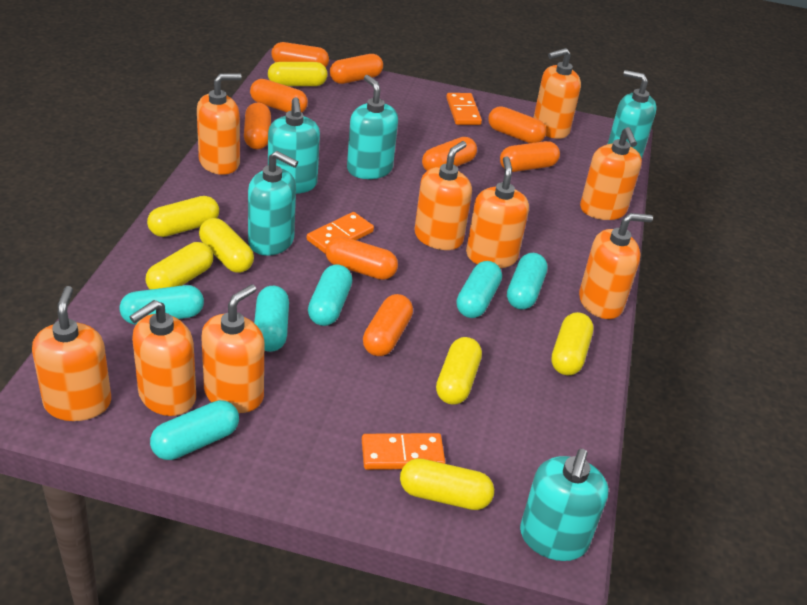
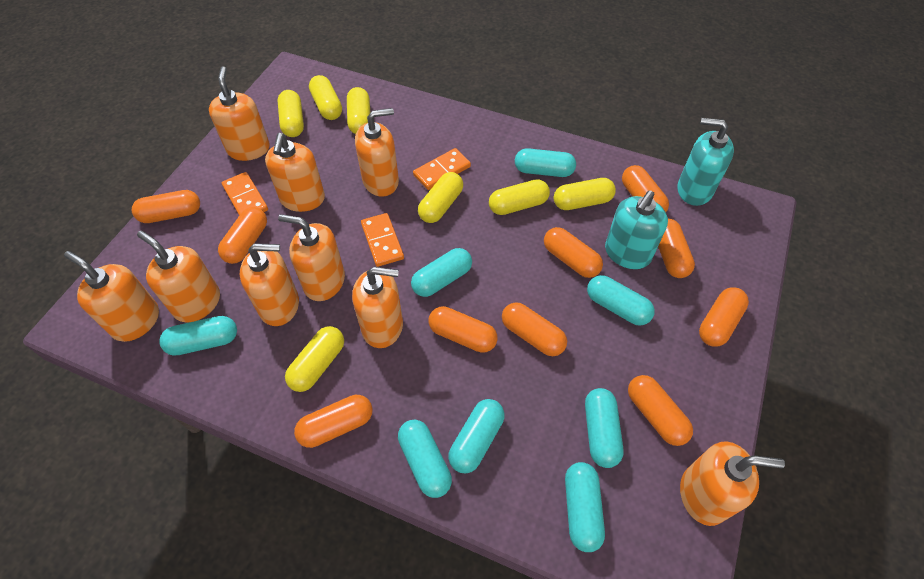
orange capsule: 9 -> 10
turquoise capsule: 6 -> 8
turquoise soap dispenser: 5 -> 2

